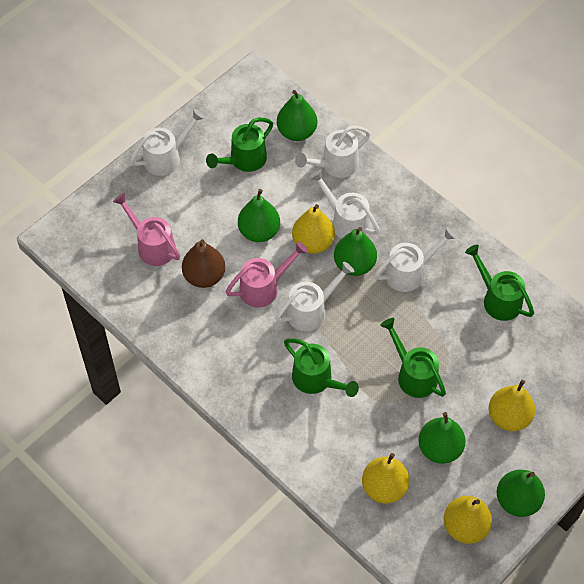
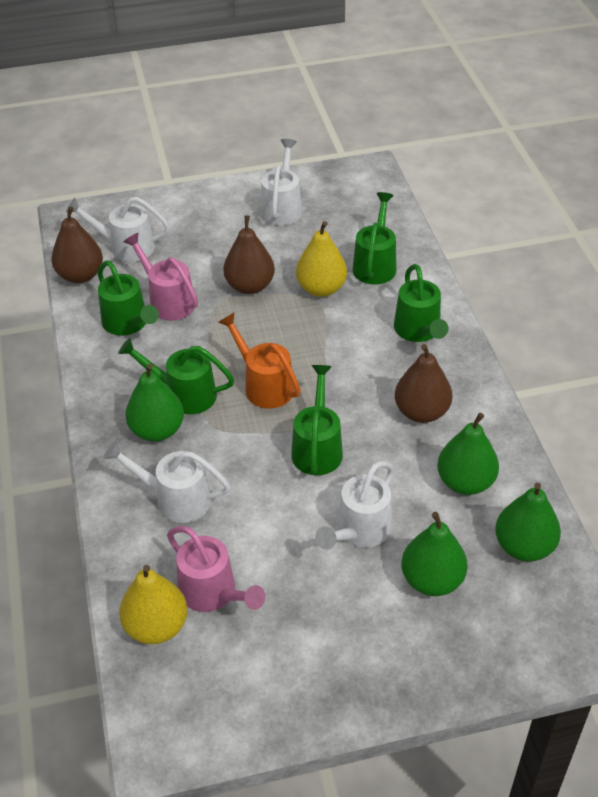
brown pear: 1 -> 3
green pear: 5 -> 4
green watering can: 4 -> 5
orange watering can: 0 -> 1
white watering can: 5 -> 4
yellow pear: 4 -> 2

